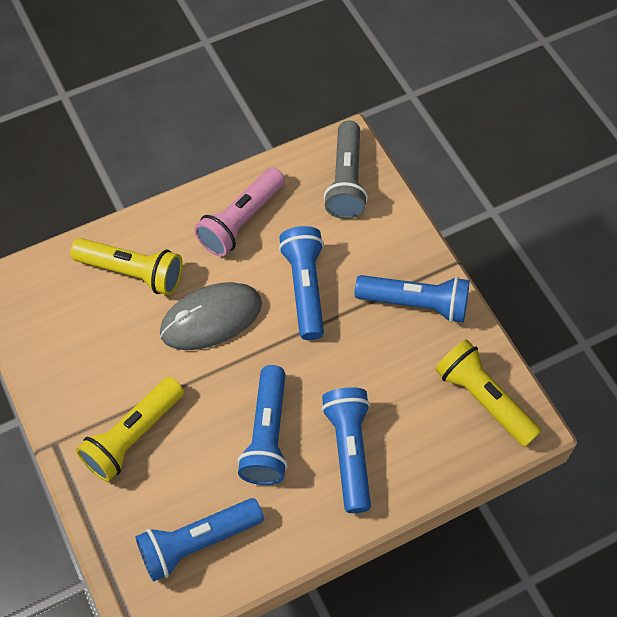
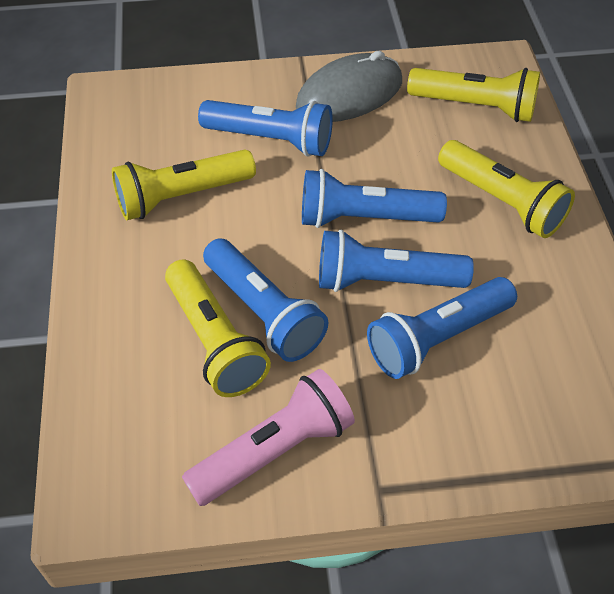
grey flashlight: 1 -> 0
yellow flashlight: 3 -> 4

